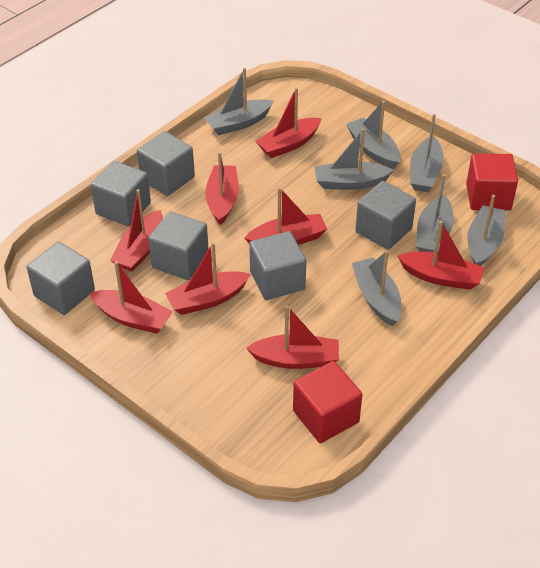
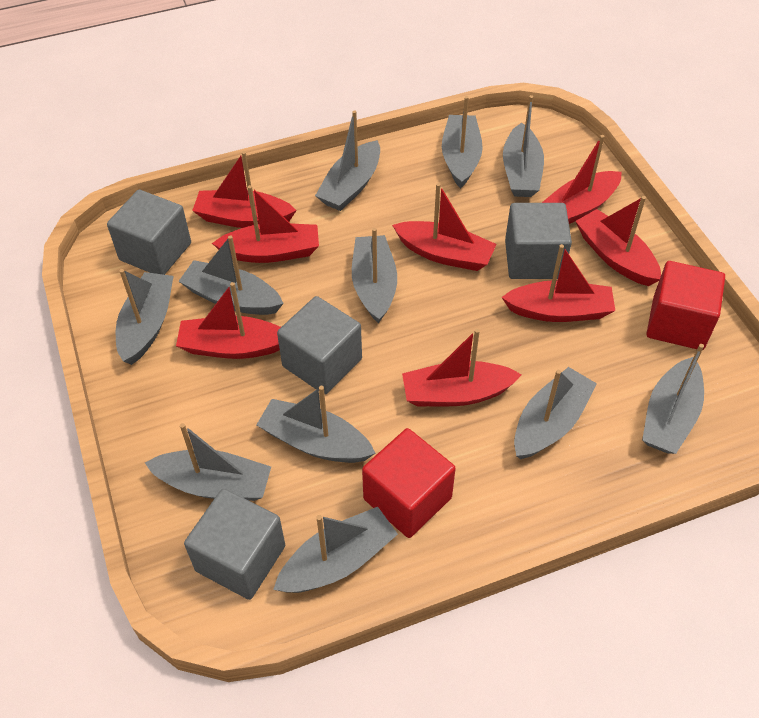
grey boat: 7 -> 11
grey cube: 6 -> 4

